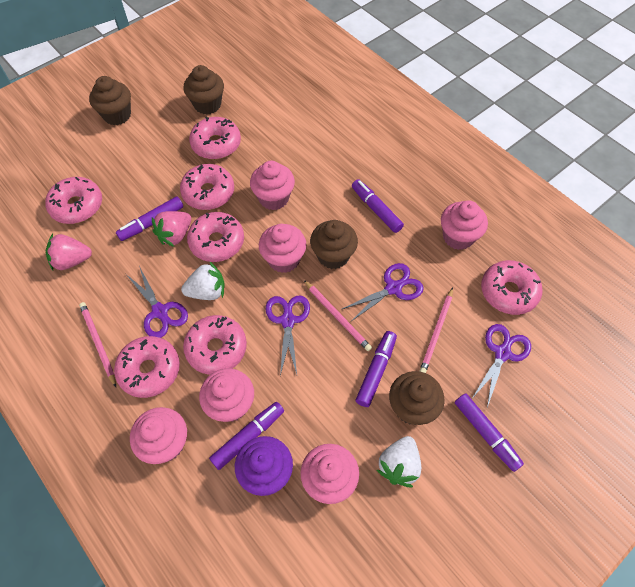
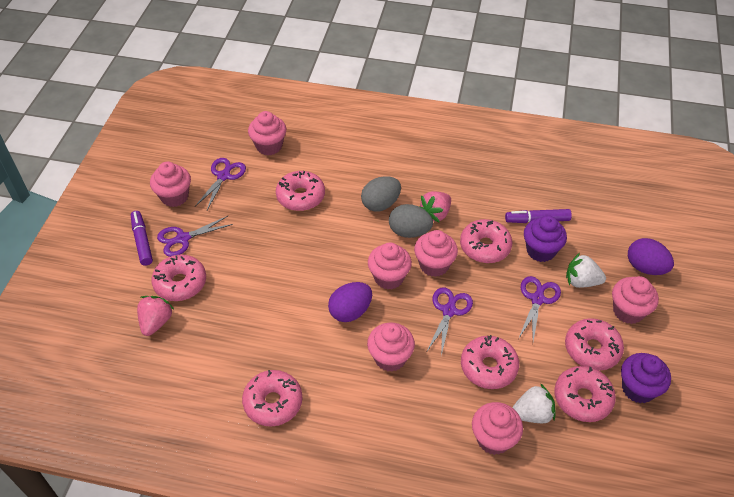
brown cupcake: 4 -> 0
grey egg: 0 -> 2
pink cupcake: 6 -> 7
pink pencil: 3 -> 0
purple cupcake: 1 -> 2
purple egg: 0 -> 2
purple marker: 5 -> 2

